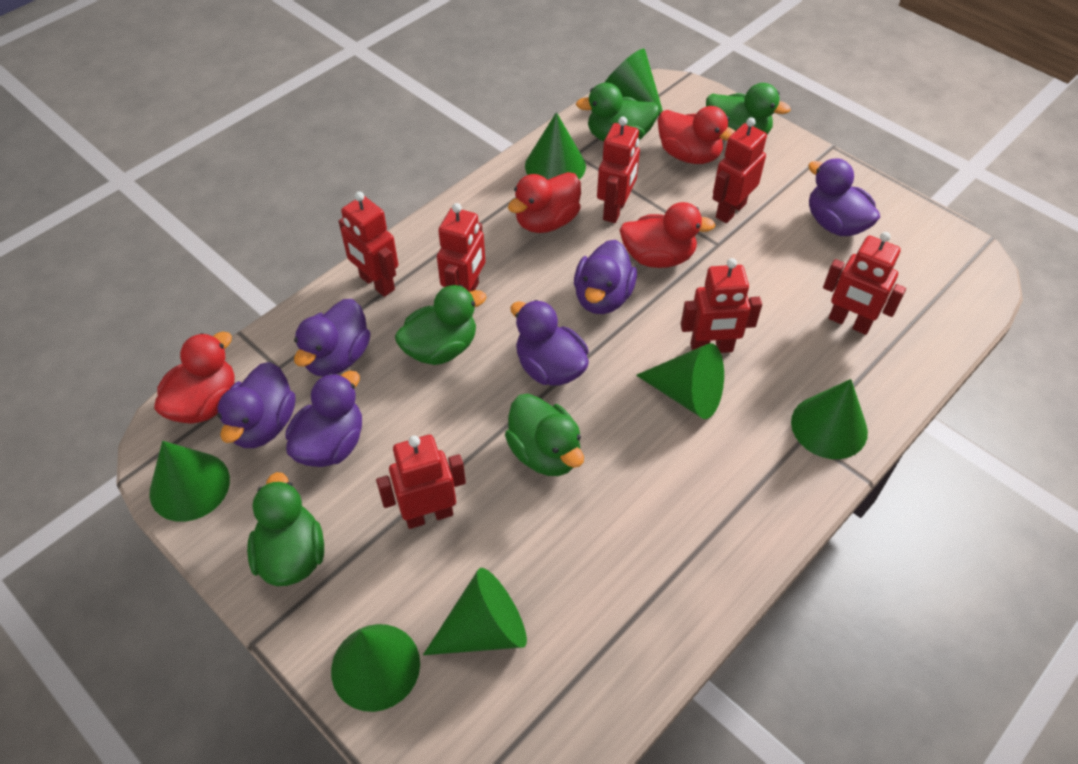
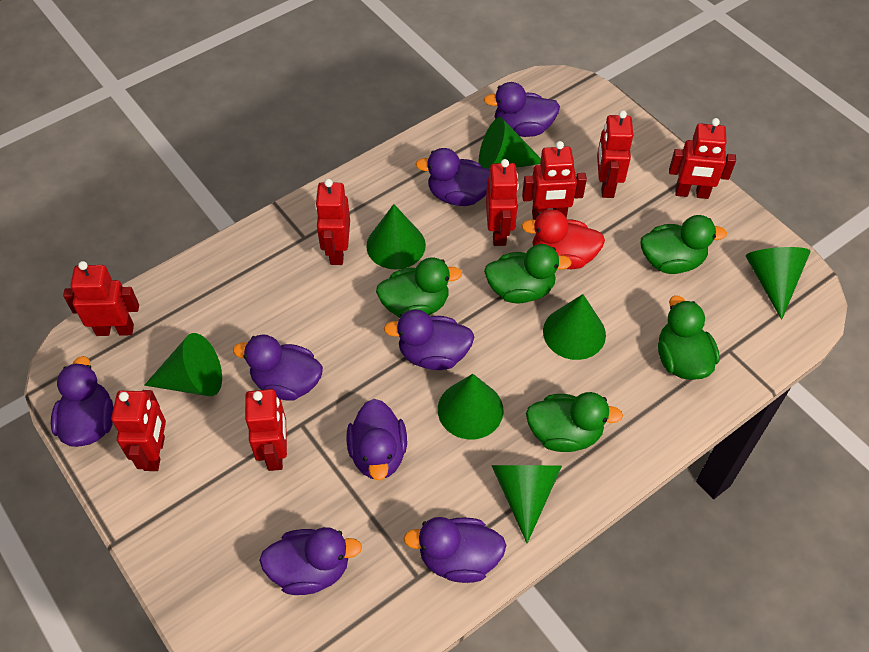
purple duck: 6 -> 8
red duck: 4 -> 1
red robot: 7 -> 8

